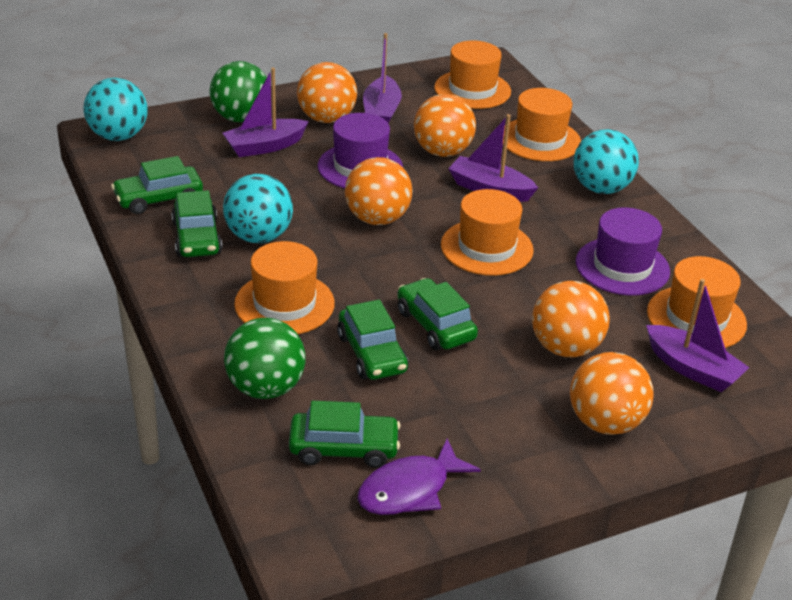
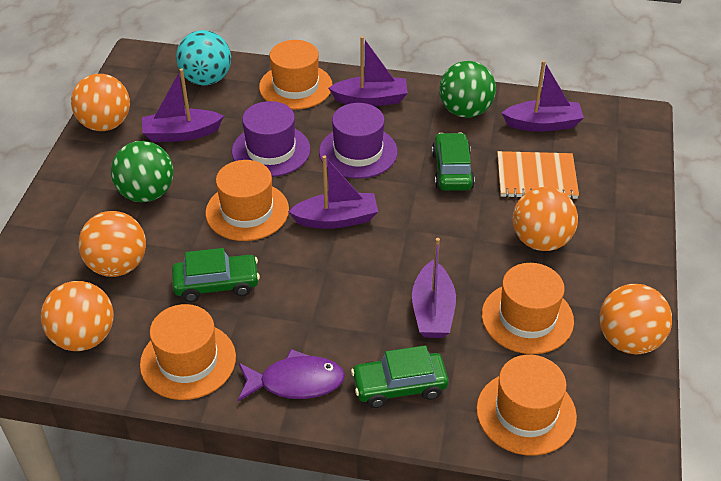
green car: 5 -> 3
orange notebook: 0 -> 1
purple boat: 4 -> 5
turquoise ball: 3 -> 1

